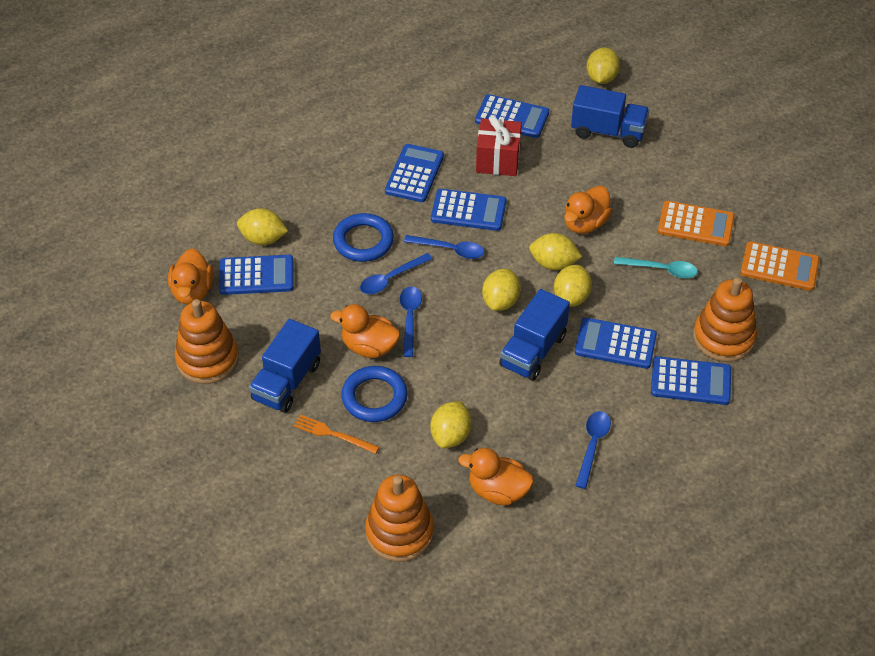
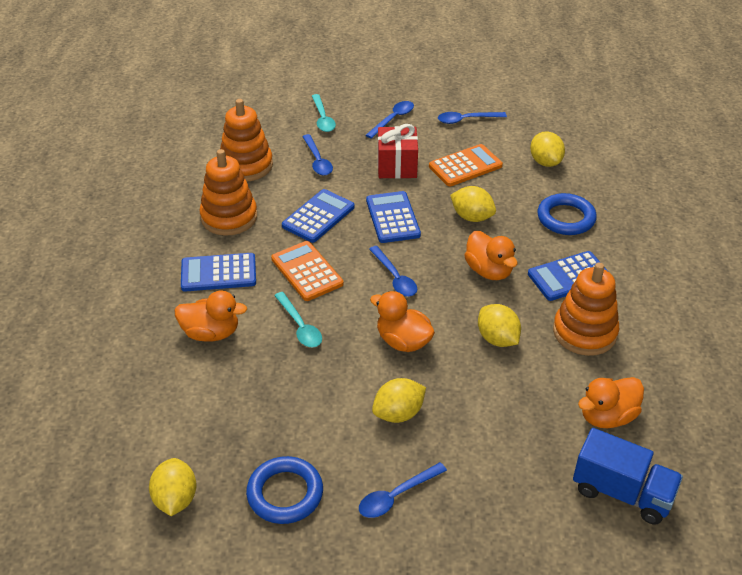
blue calculator: 6 -> 4
blue spoon: 4 -> 5
blue truck: 3 -> 1
orange fork: 1 -> 0
turquoise spoon: 1 -> 2
yellow lemon: 6 -> 5

